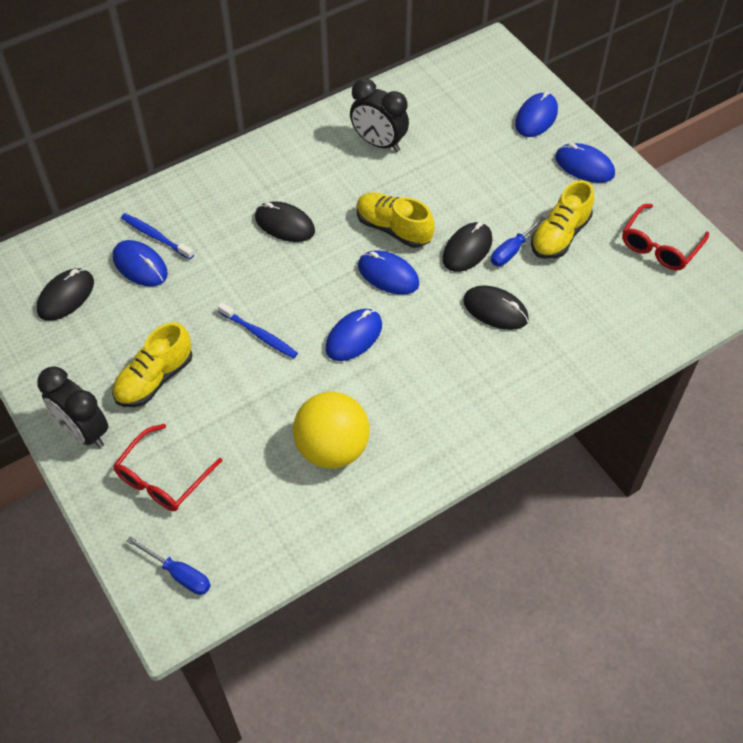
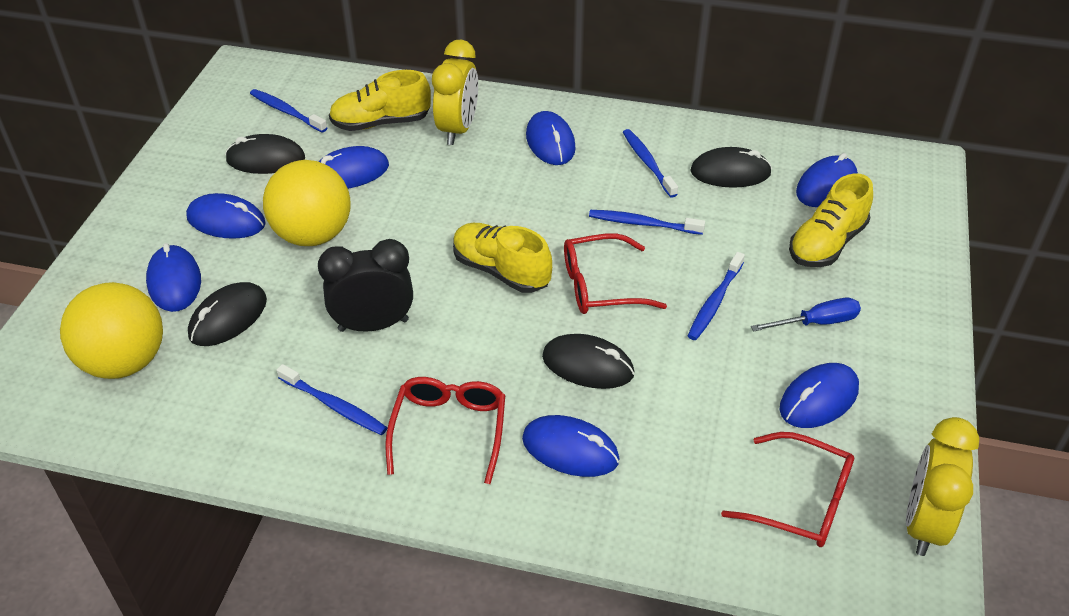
black clock: 2 -> 1
blue mouse: 5 -> 7
blue screwdriver: 2 -> 1
blue toothbrush: 2 -> 5
red glasses: 2 -> 3
yellow ball: 1 -> 2
yellow clock: 0 -> 2

